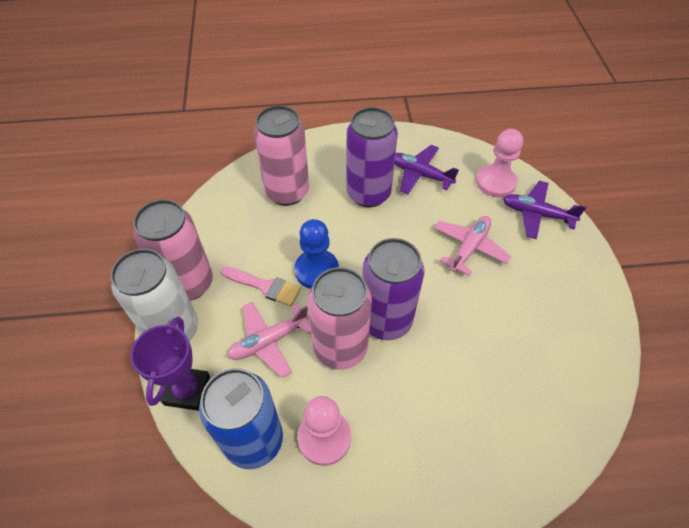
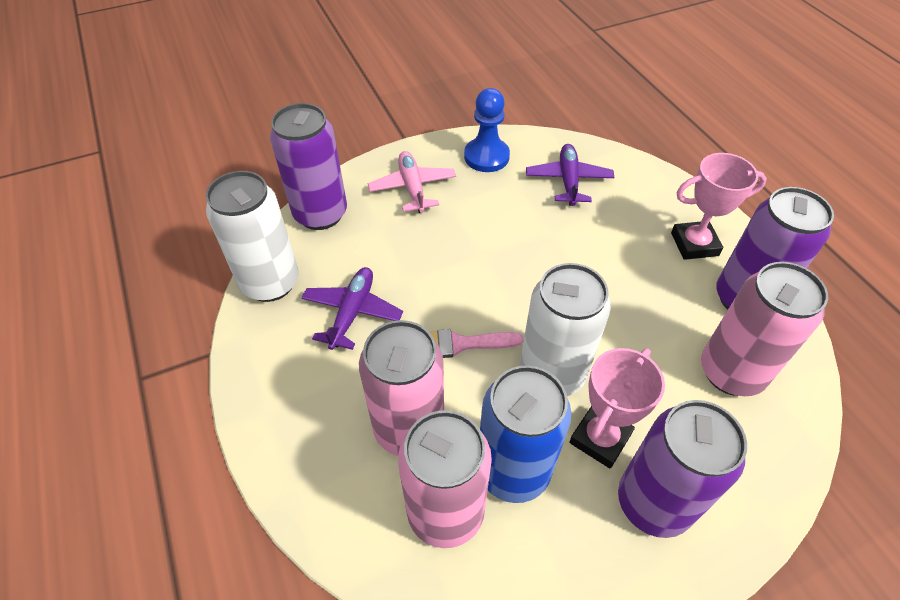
pink pawn: 2 -> 0
pink plane: 2 -> 1
pink trophy: 0 -> 2
purple can: 2 -> 3
purple trophy: 1 -> 0
white can: 1 -> 2

